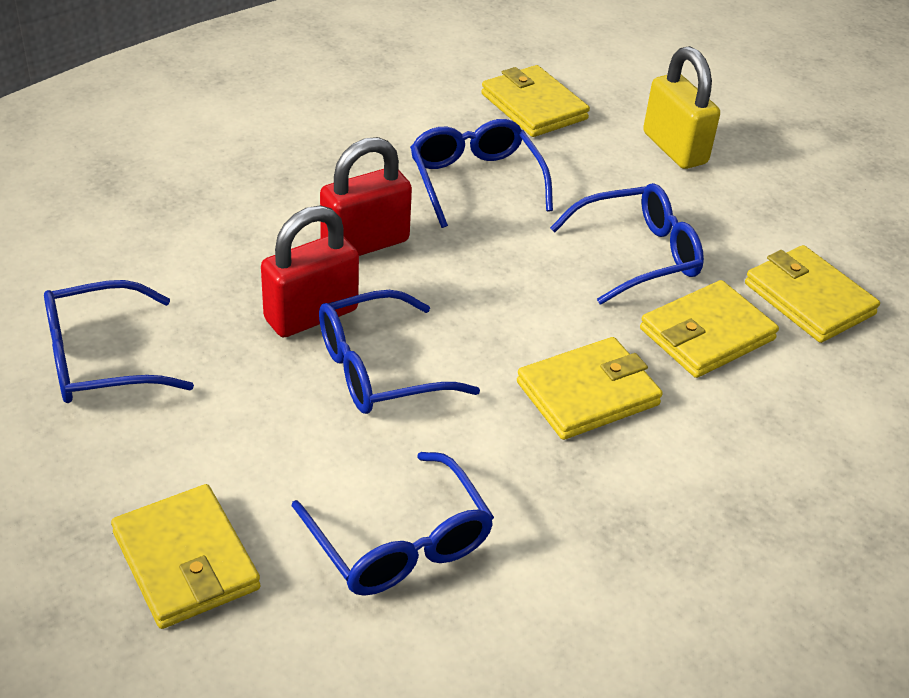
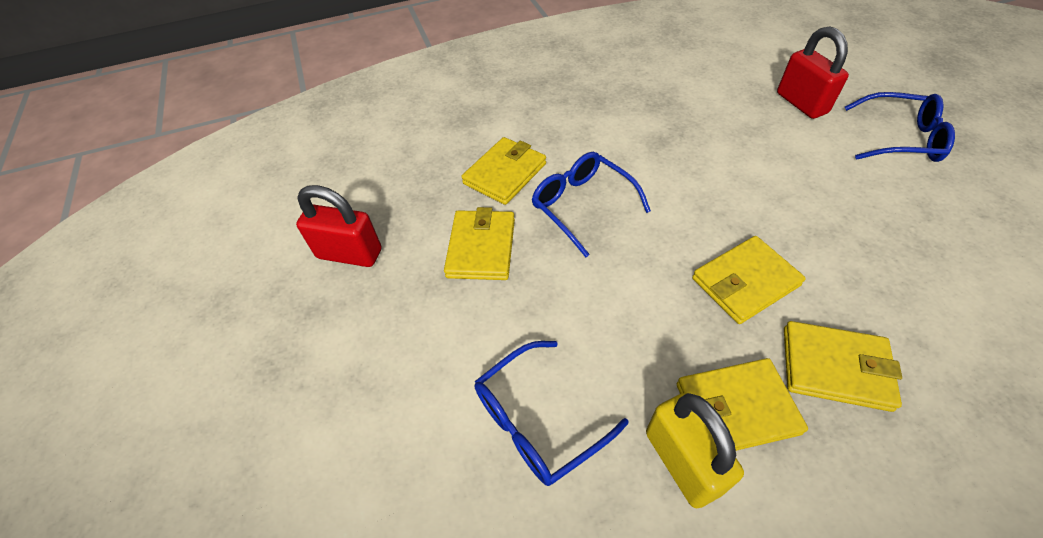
blue glasses: 5 -> 3

